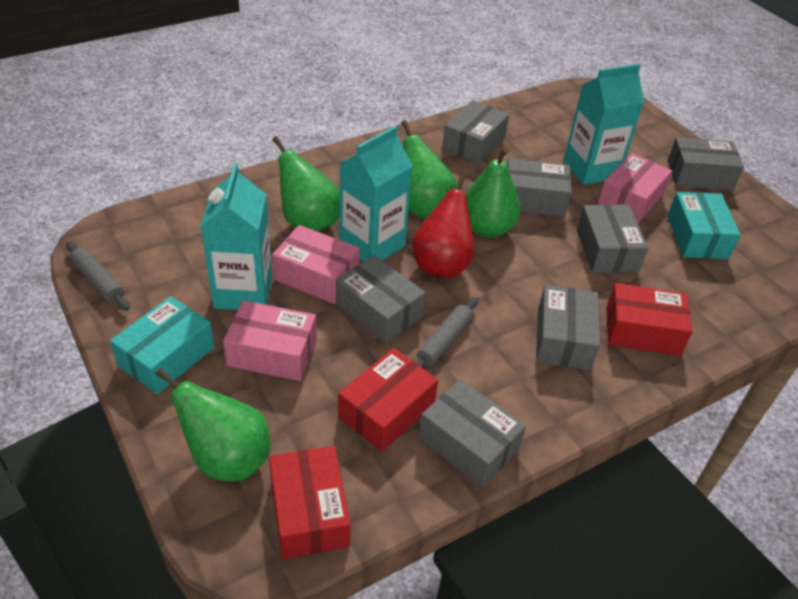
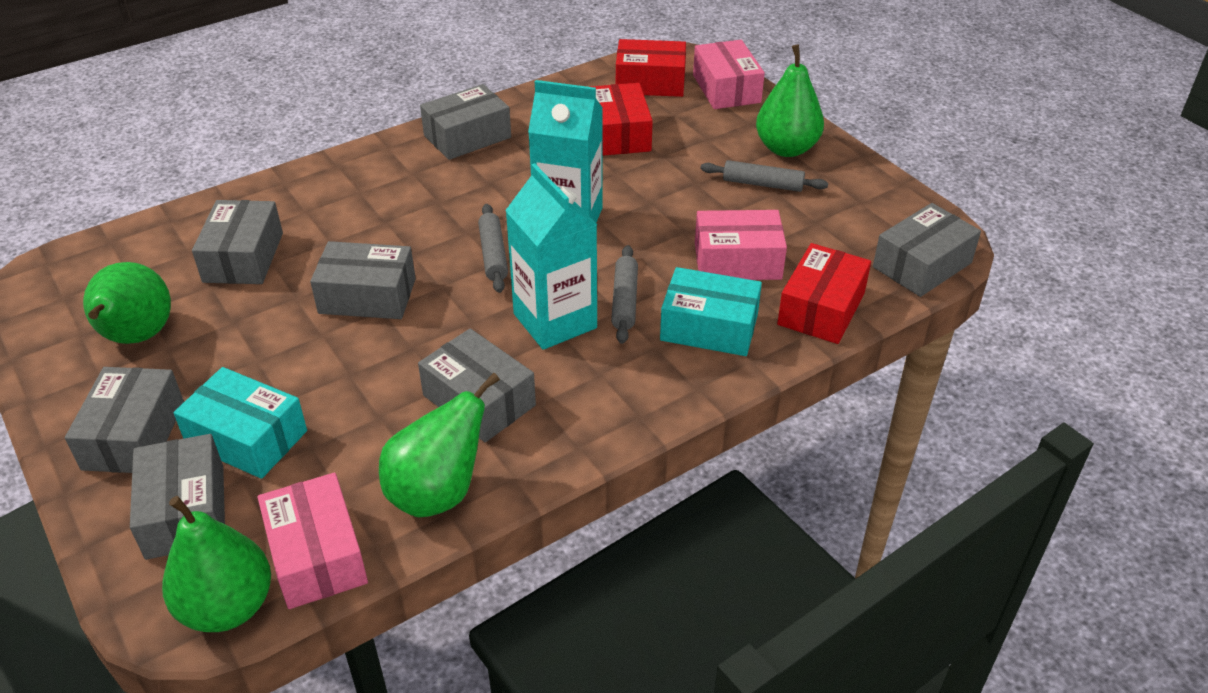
grey rolling pin: 2 -> 3
red pear: 1 -> 0
turquoise carton: 3 -> 2

